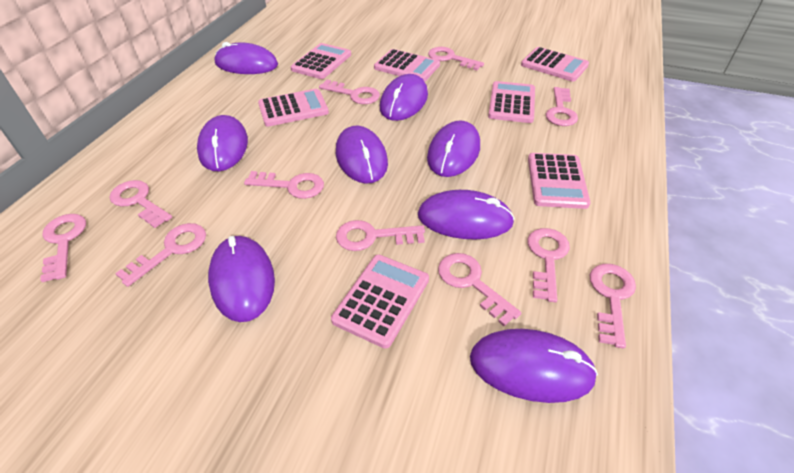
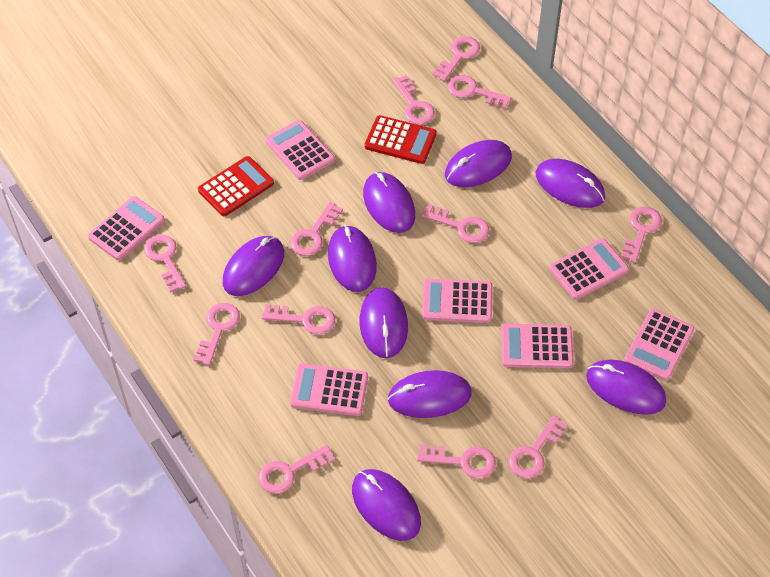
pink key: 11 -> 12
purple mouse: 8 -> 9
red calculator: 0 -> 2

